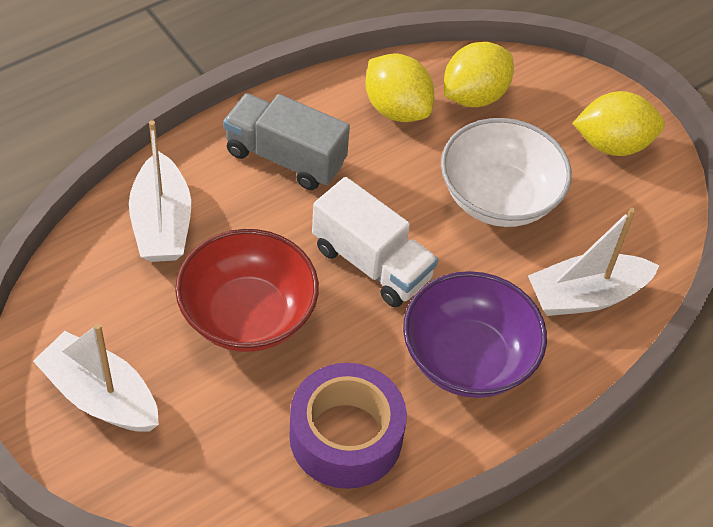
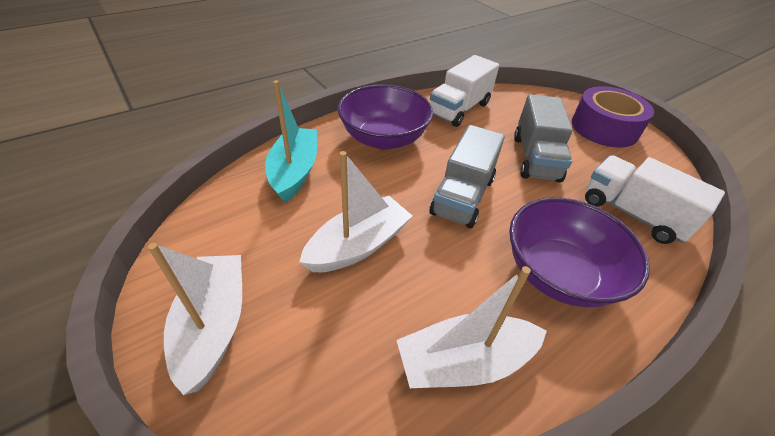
grey truck: 1 -> 2
purple bowl: 1 -> 2
red bowl: 1 -> 0
turquoise boat: 0 -> 1
white bowl: 1 -> 0
white truck: 1 -> 2
yellow lemon: 3 -> 0

